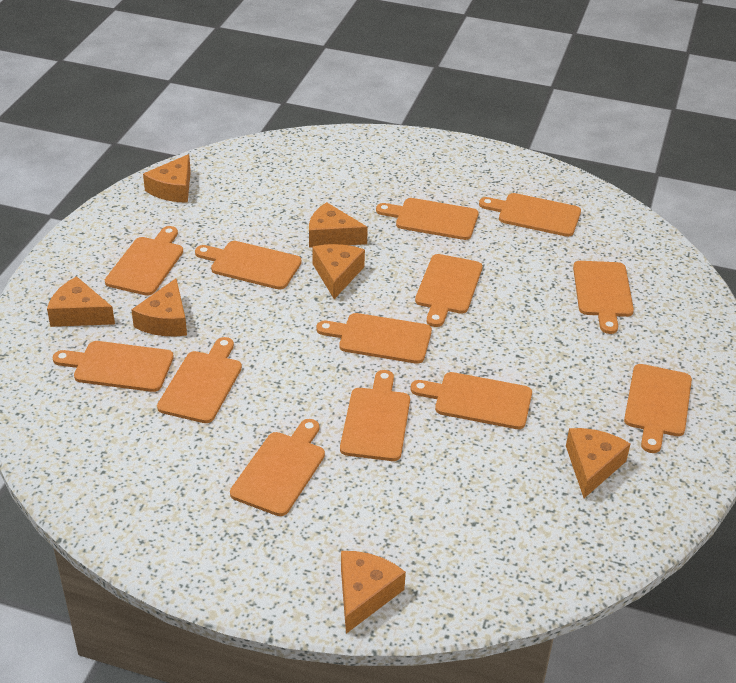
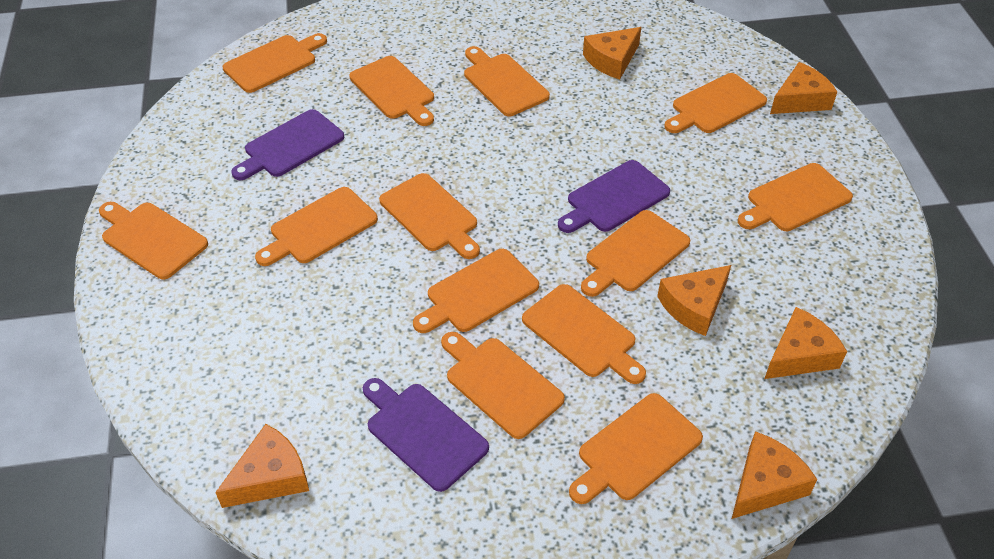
orange cheese: 7 -> 6
purple cutting board: 0 -> 3

